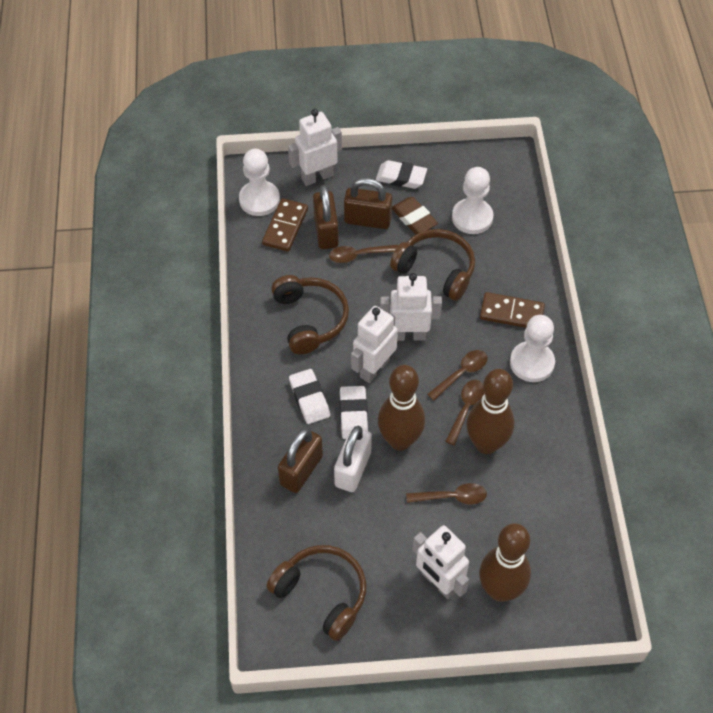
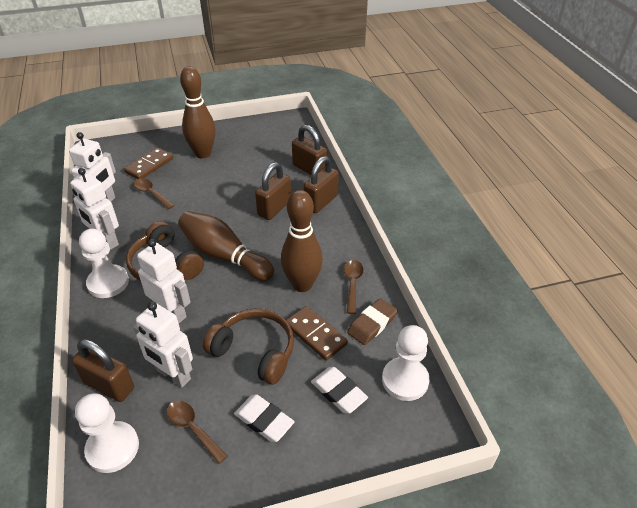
brown headphones: 3 -> 2
brown padlock: 3 -> 4
brown spoon: 4 -> 3
white eraser: 3 -> 2
white padlock: 1 -> 0

